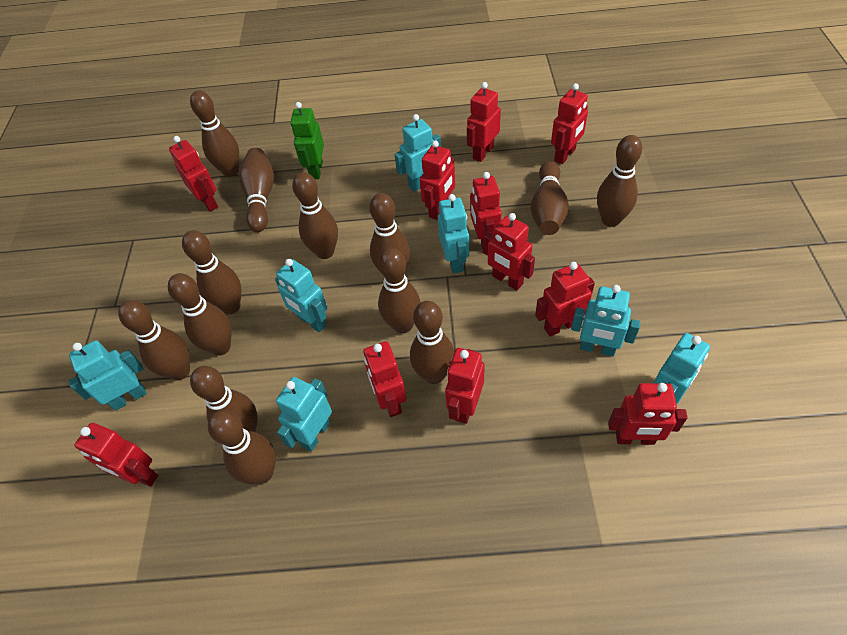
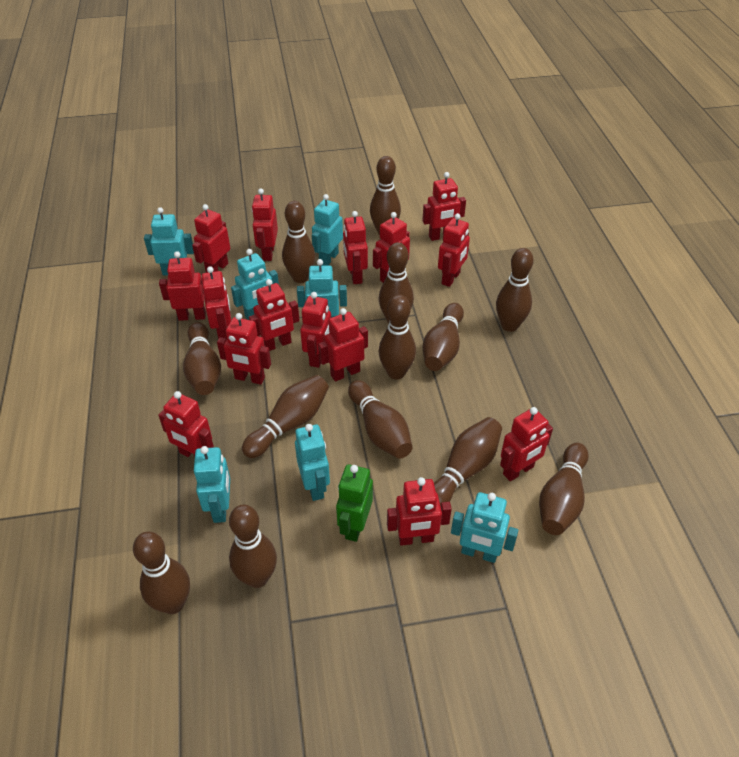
red robot: 11 -> 15

